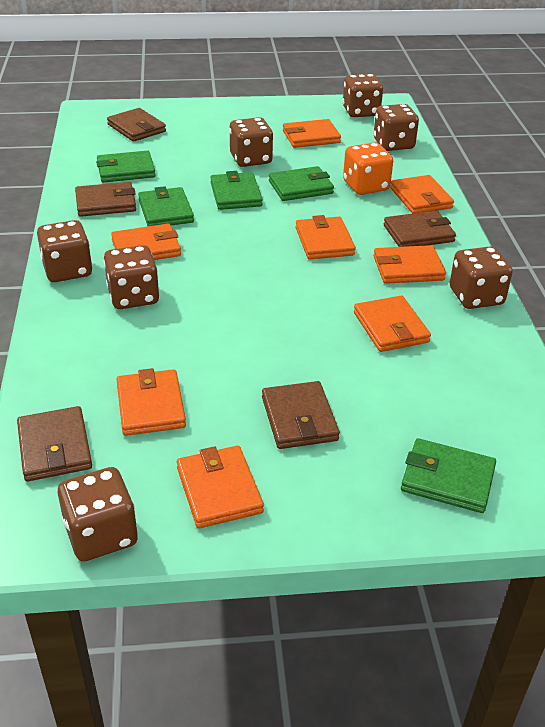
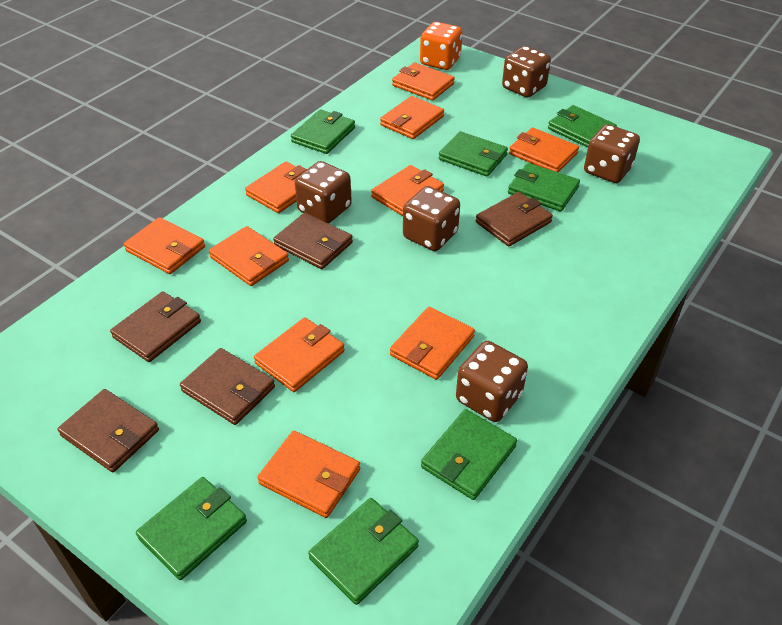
brown dice: 7 -> 5
green wallet: 5 -> 7
orange wallet: 8 -> 10

